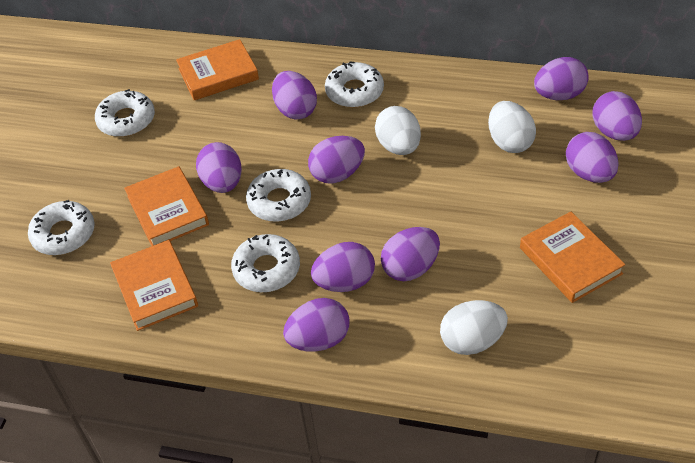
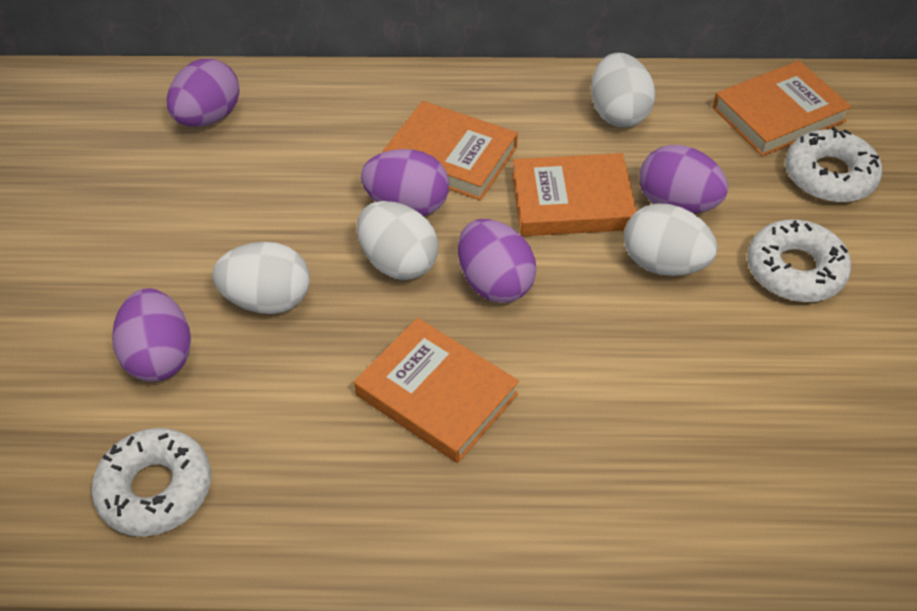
purple egg: 9 -> 5
white donut: 5 -> 3
white egg: 3 -> 4

